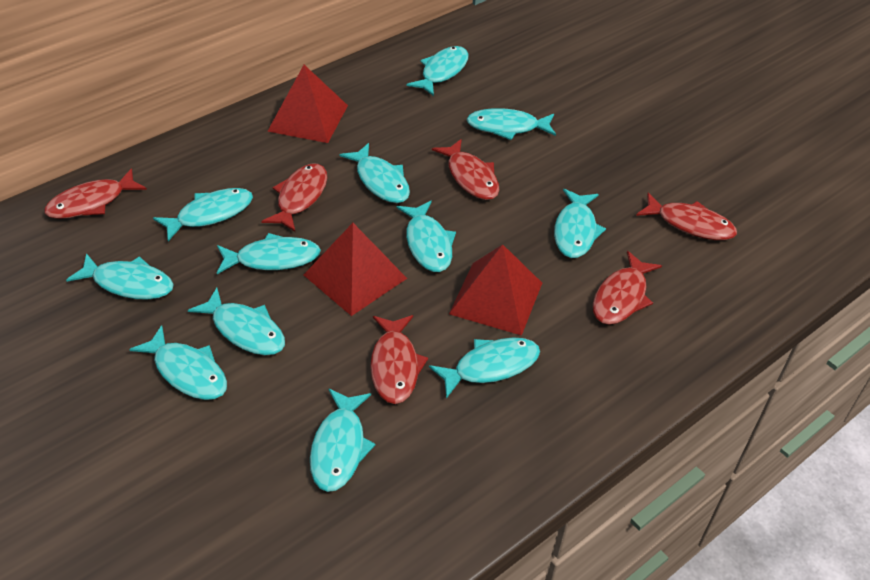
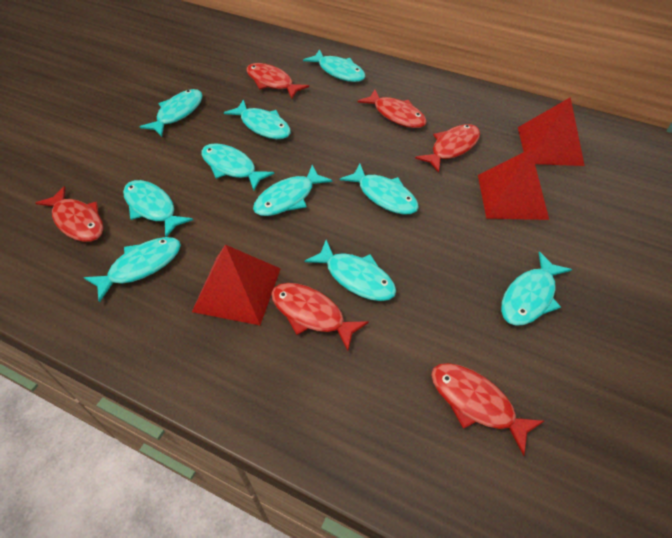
turquoise fish: 12 -> 10

